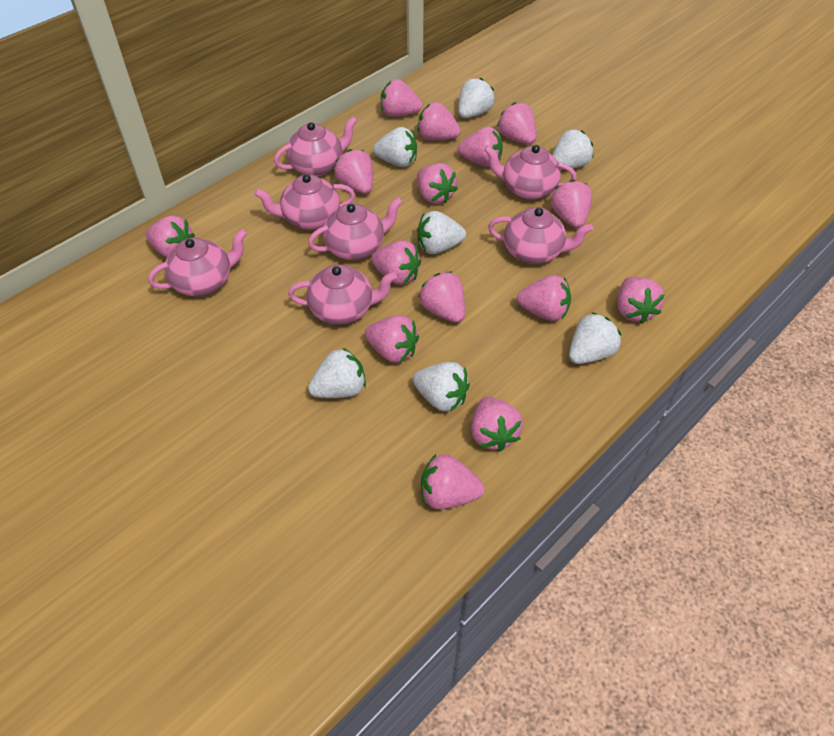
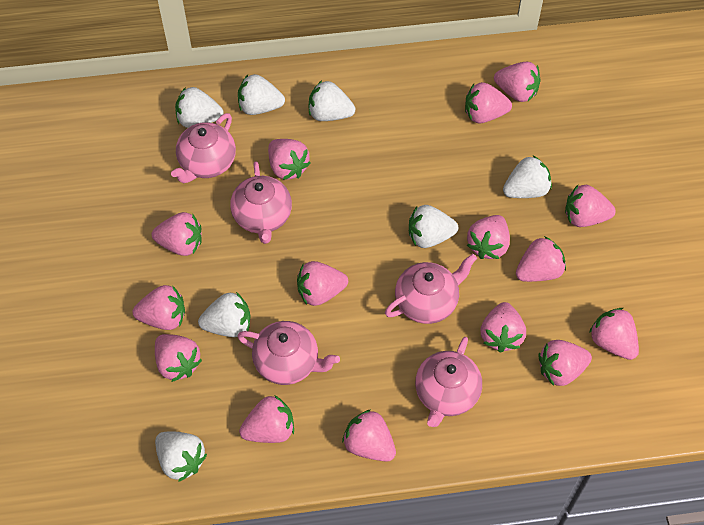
pink teapot: 7 -> 5

